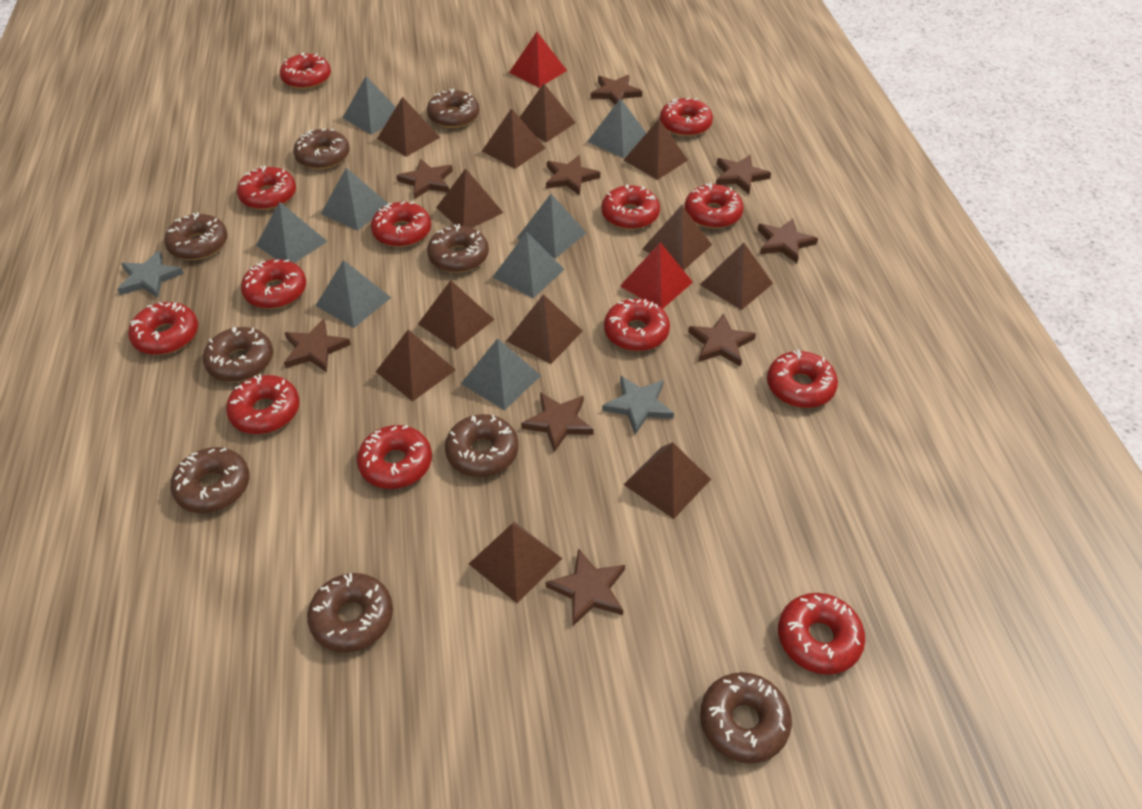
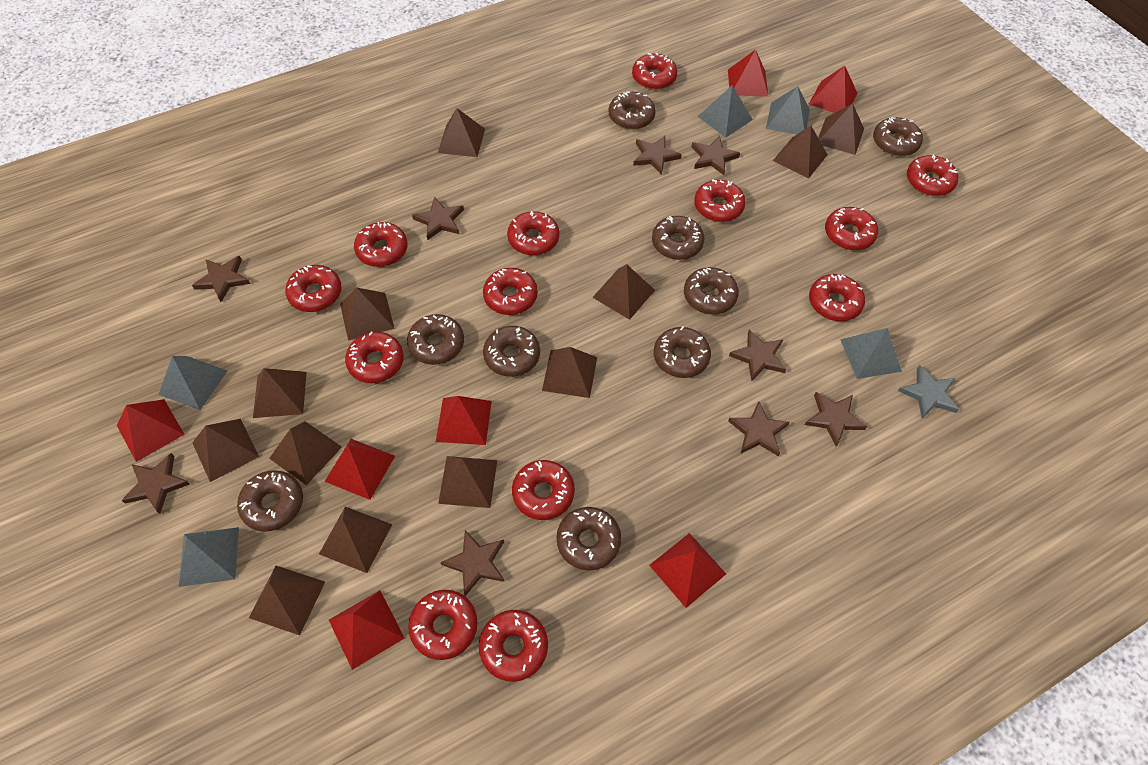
grey pyramid: 8 -> 5
grey star: 2 -> 1
red pyramid: 2 -> 7

